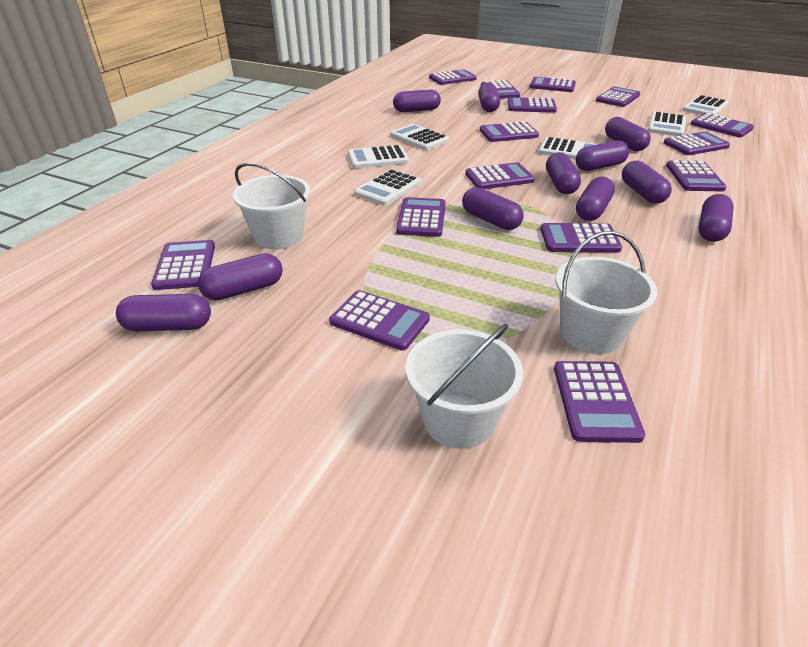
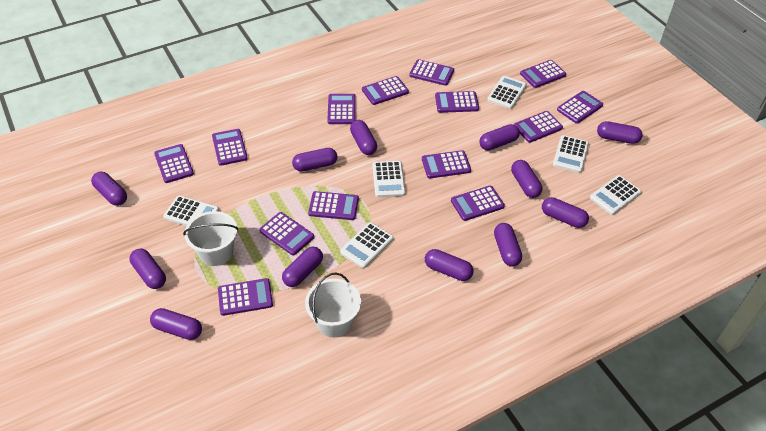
purple calculator: 15 -> 14
purple capsule: 11 -> 12
white bucket: 3 -> 2

